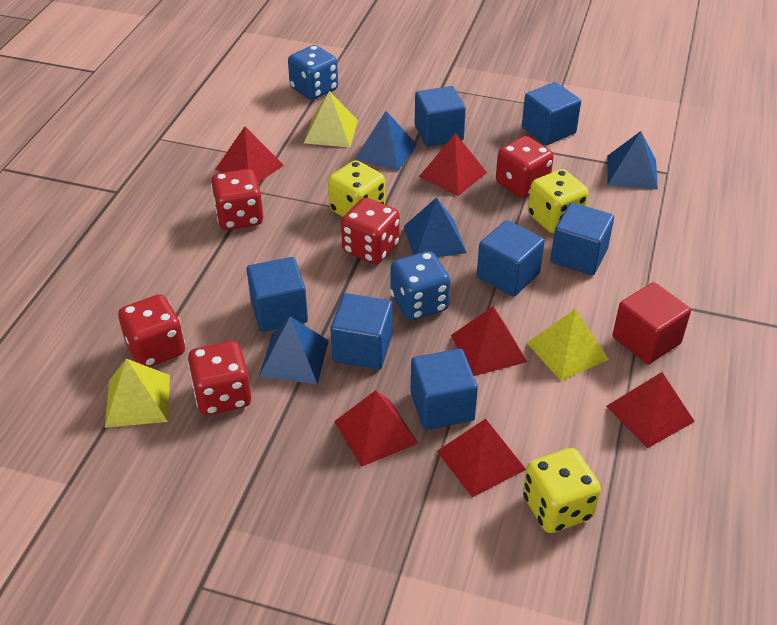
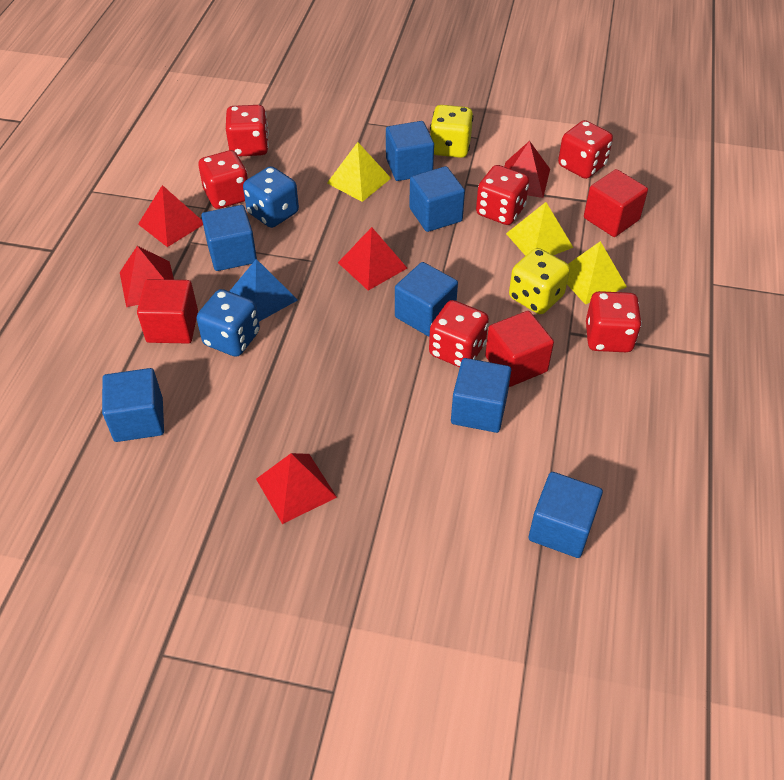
blue pyramid: 4 -> 1
red cube: 1 -> 3
red dice: 5 -> 6
red pyramid: 6 -> 5
yellow dice: 3 -> 2

